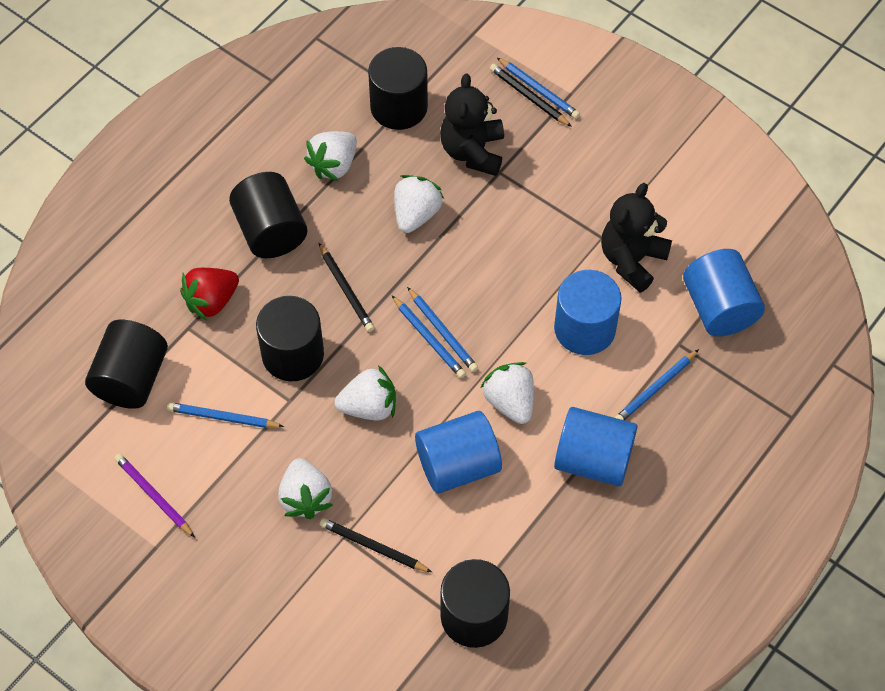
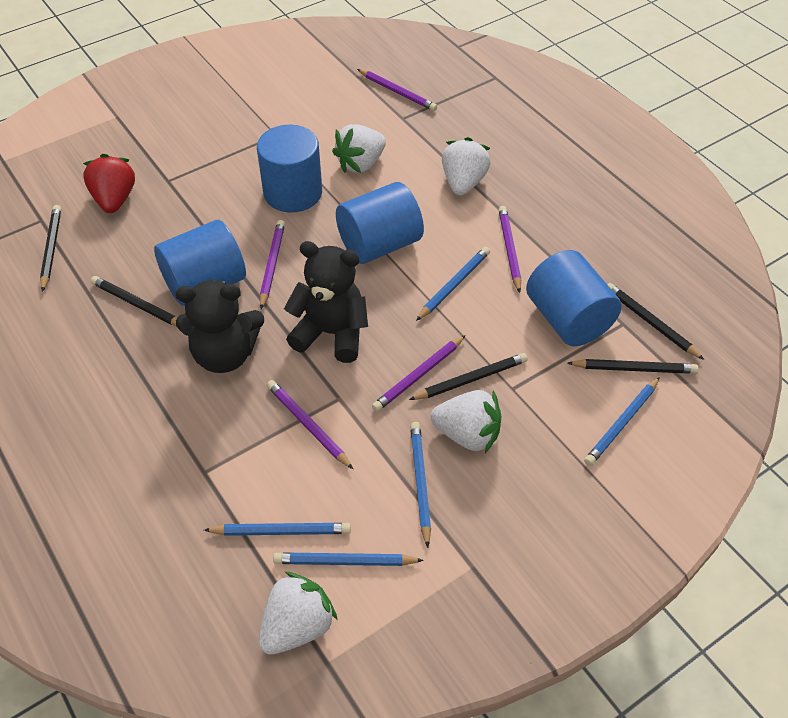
black cylinder: 5 -> 0
black pencil: 3 -> 5
purple pencil: 1 -> 5
white strawberry: 5 -> 4

